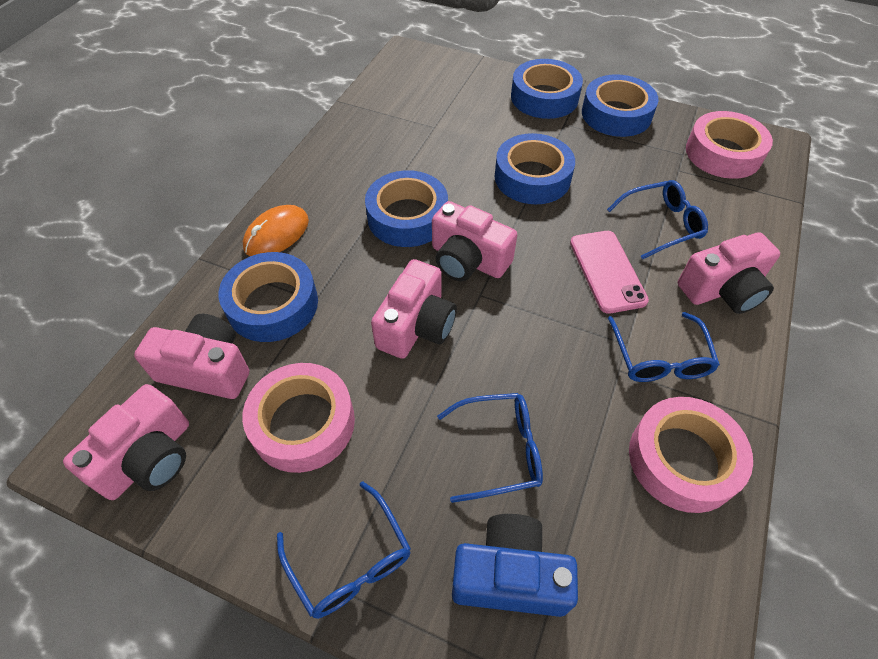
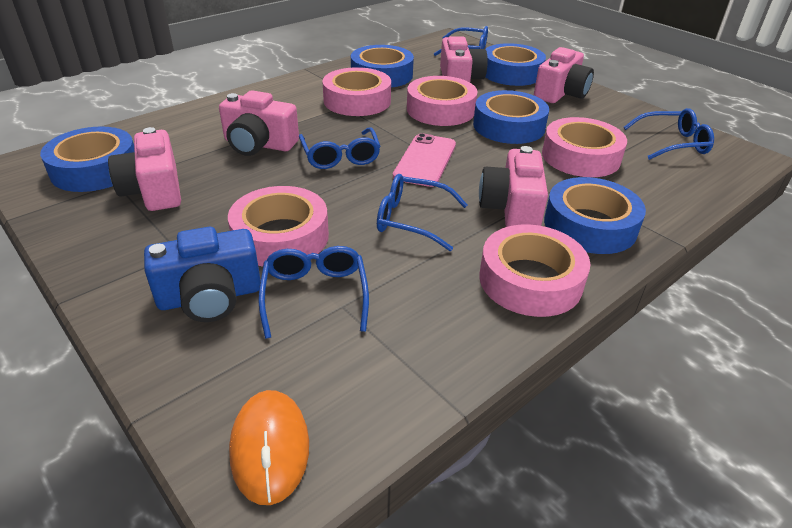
blue glasses: 4 -> 5
pink tape: 3 -> 5

